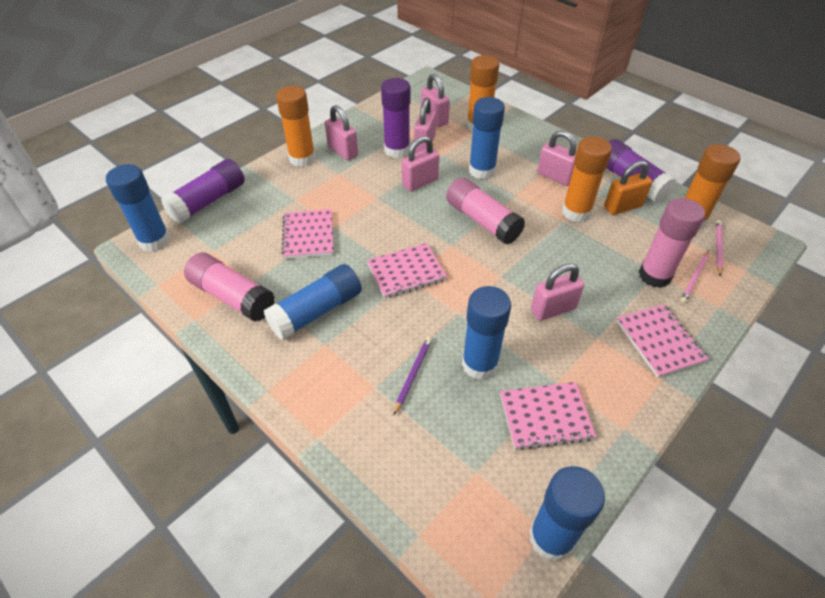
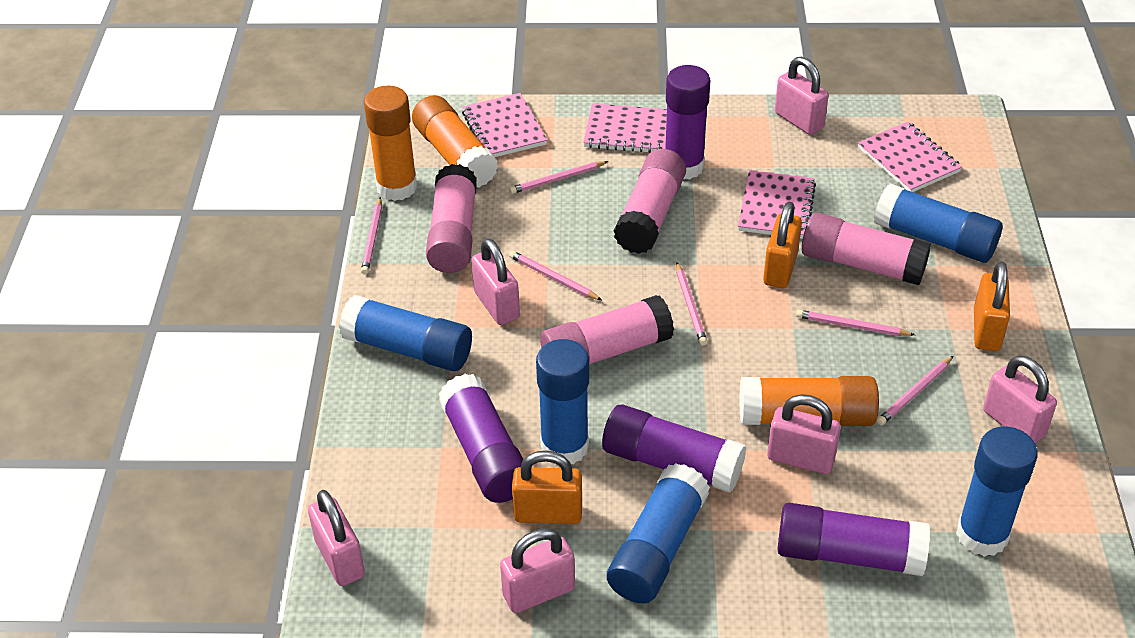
orange glue stick: 4 -> 3
orange padlock: 1 -> 3
pink glue stick: 3 -> 4
pink pencil: 2 -> 6
purple glue stick: 3 -> 4
purple pencil: 1 -> 0

